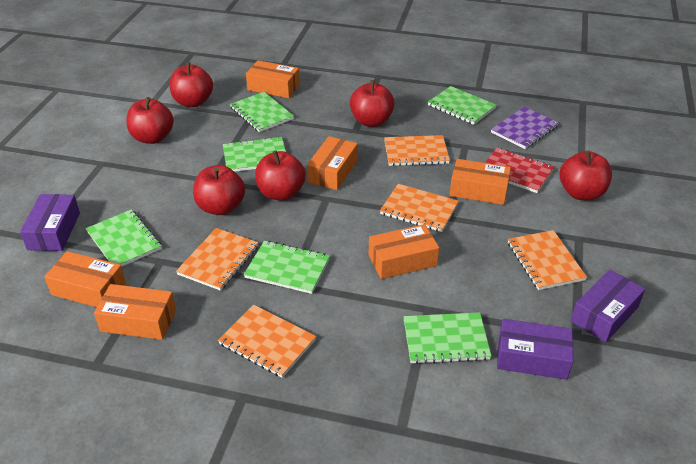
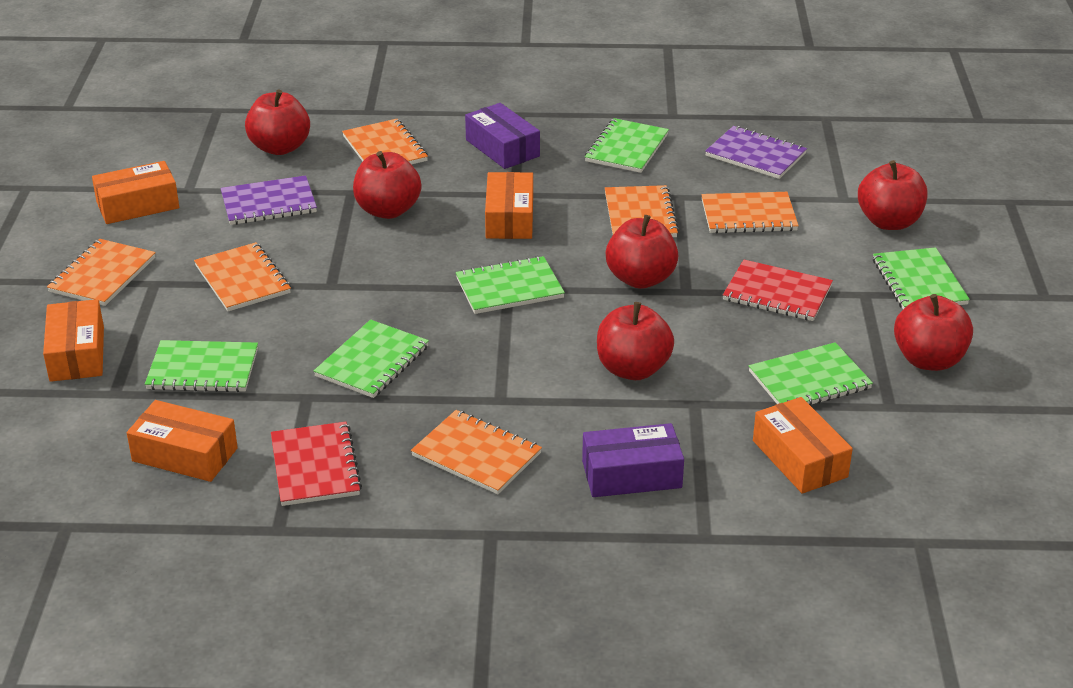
orange box: 6 -> 5
orange notebook: 5 -> 6
purple box: 3 -> 2
purple notebook: 1 -> 2
red notebook: 1 -> 2

